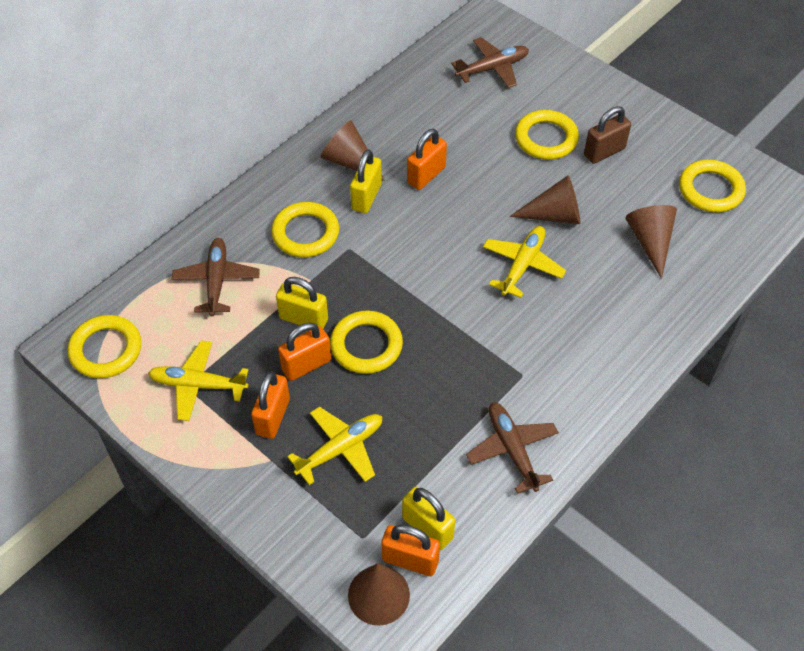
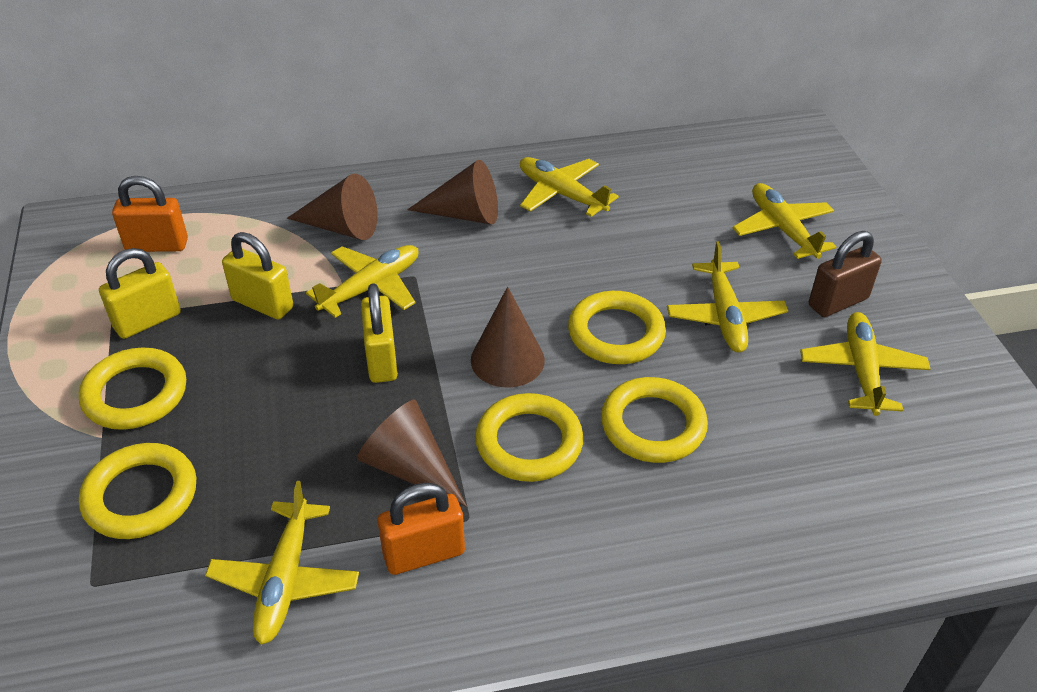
brown plane: 3 -> 0
orange padlock: 4 -> 2
yellow plane: 3 -> 6

